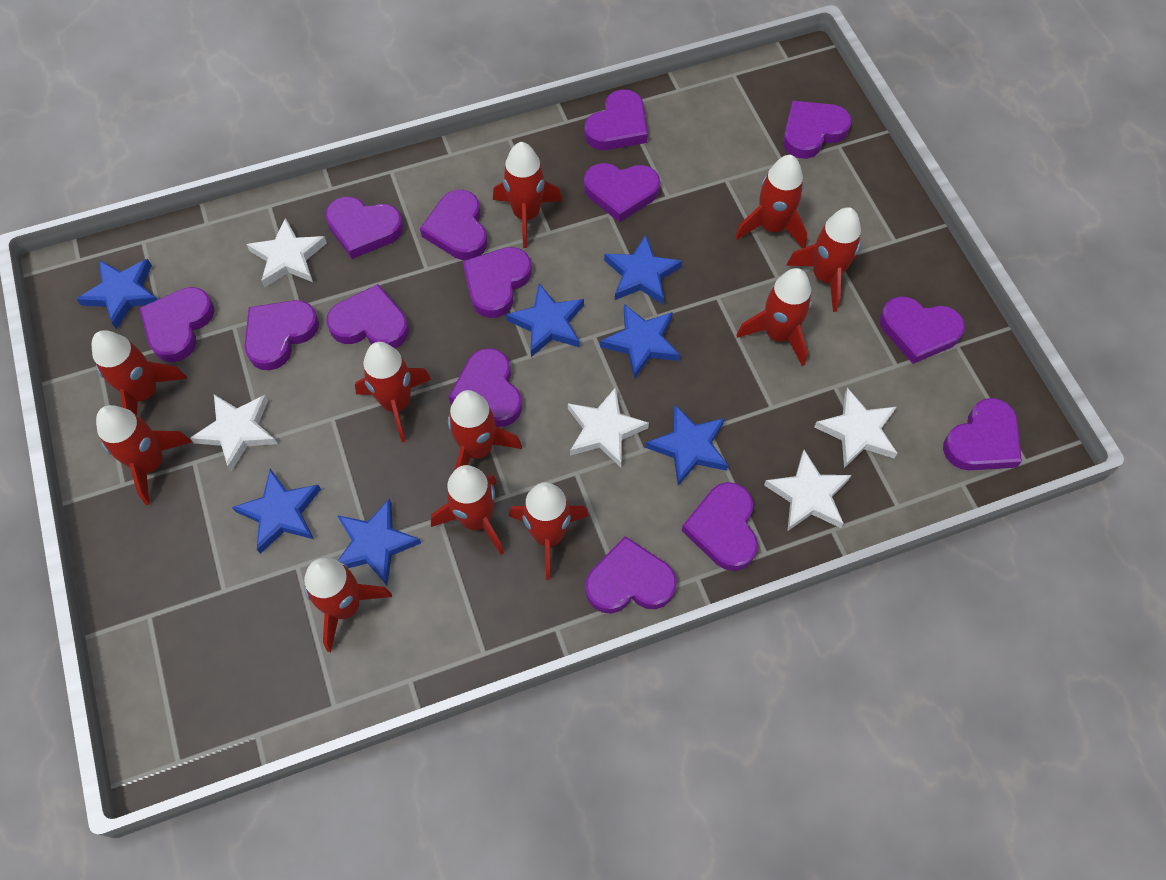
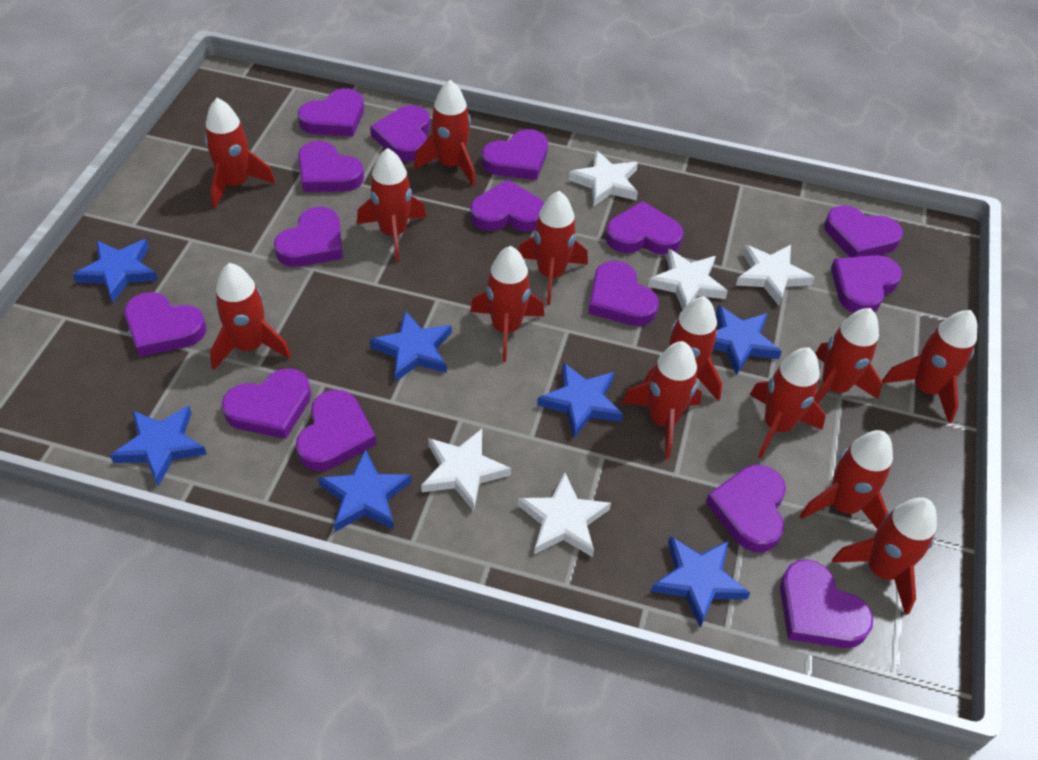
purple heart: 14 -> 15
red rocket: 11 -> 13

